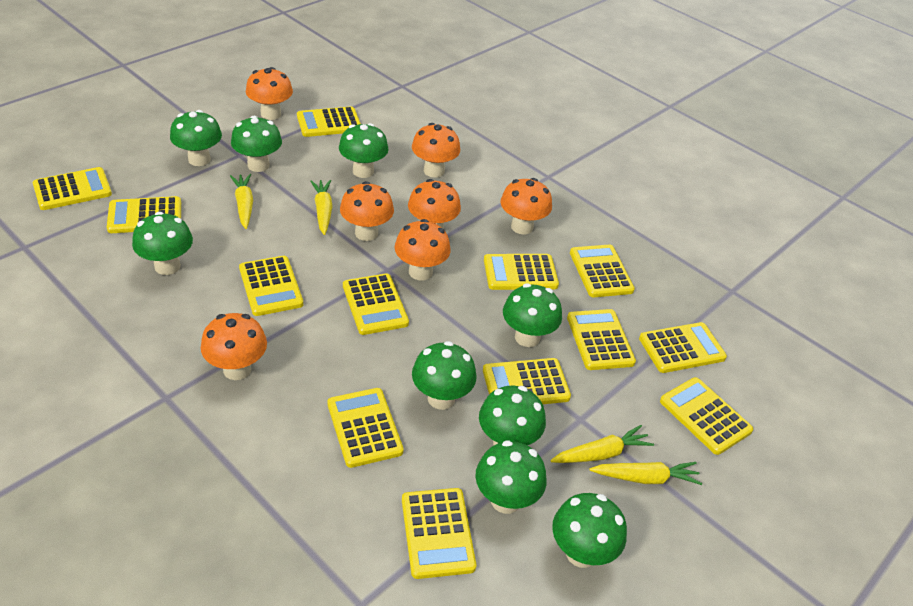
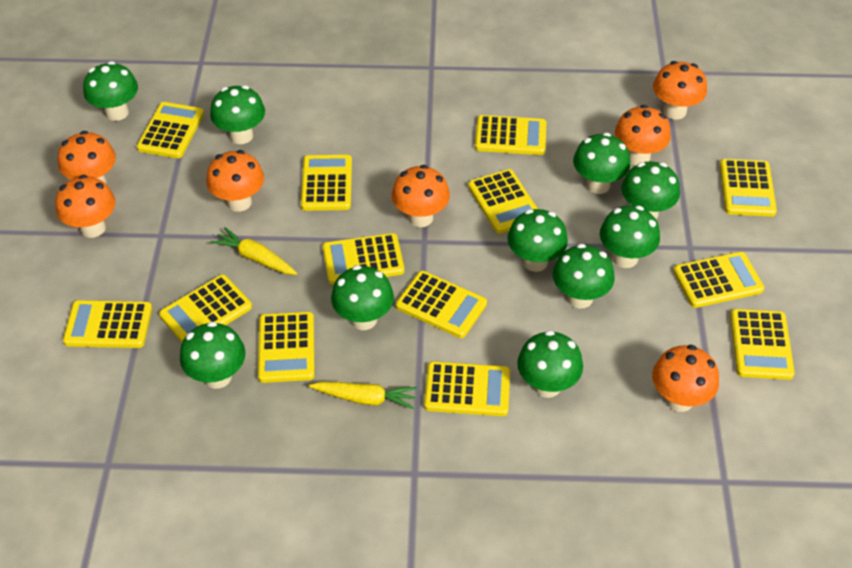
green mushroom: 9 -> 10
yellow carrot: 4 -> 2

